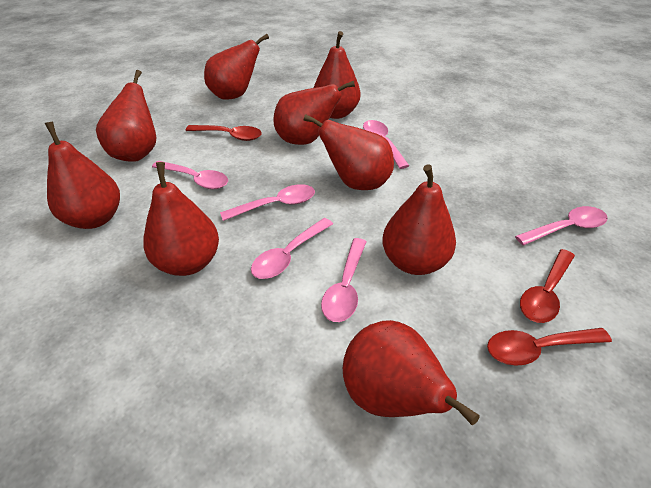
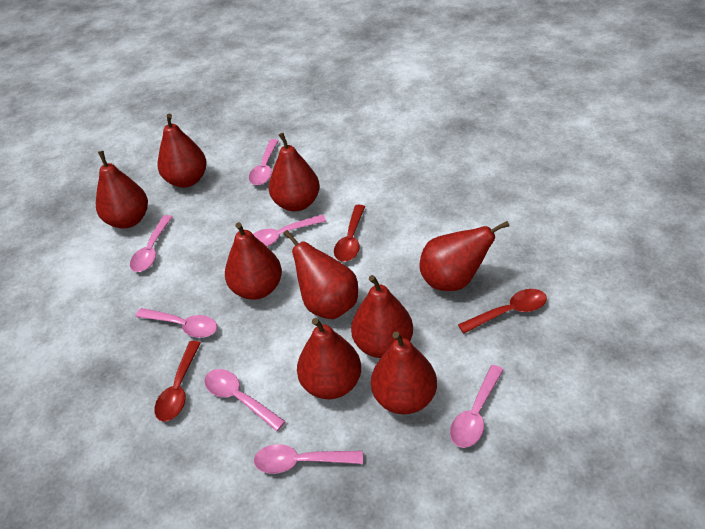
pink spoon: 6 -> 7

